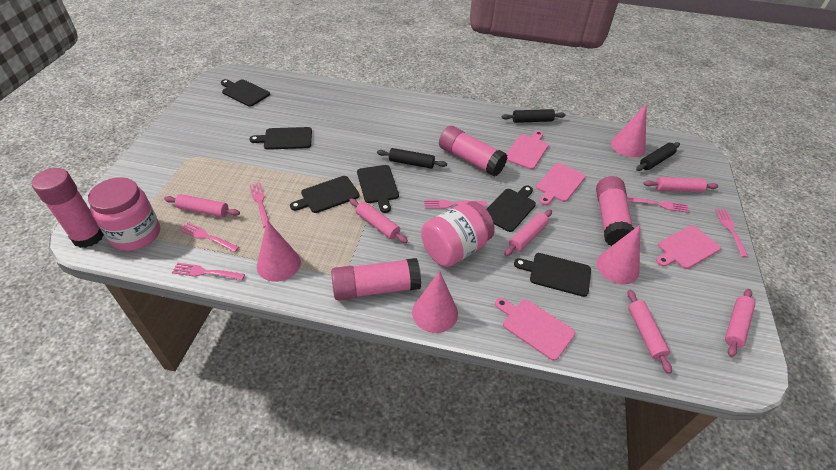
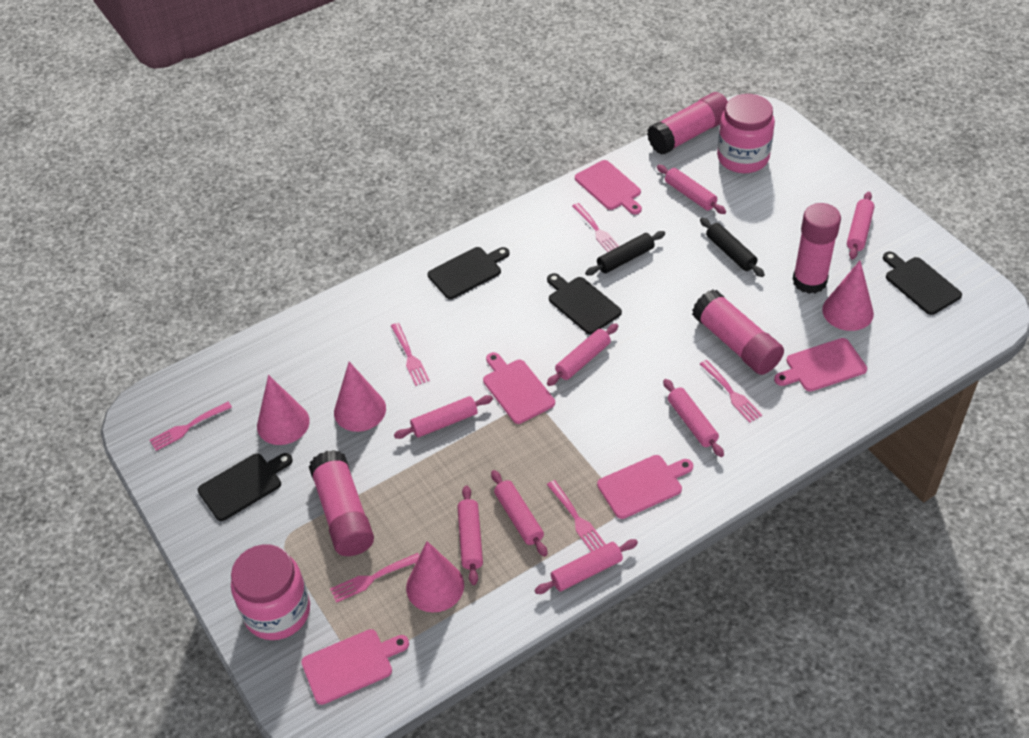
black cutting board: 6 -> 4
black rolling pin: 3 -> 2
pink cutting board: 4 -> 5
pink rolling pin: 6 -> 8

